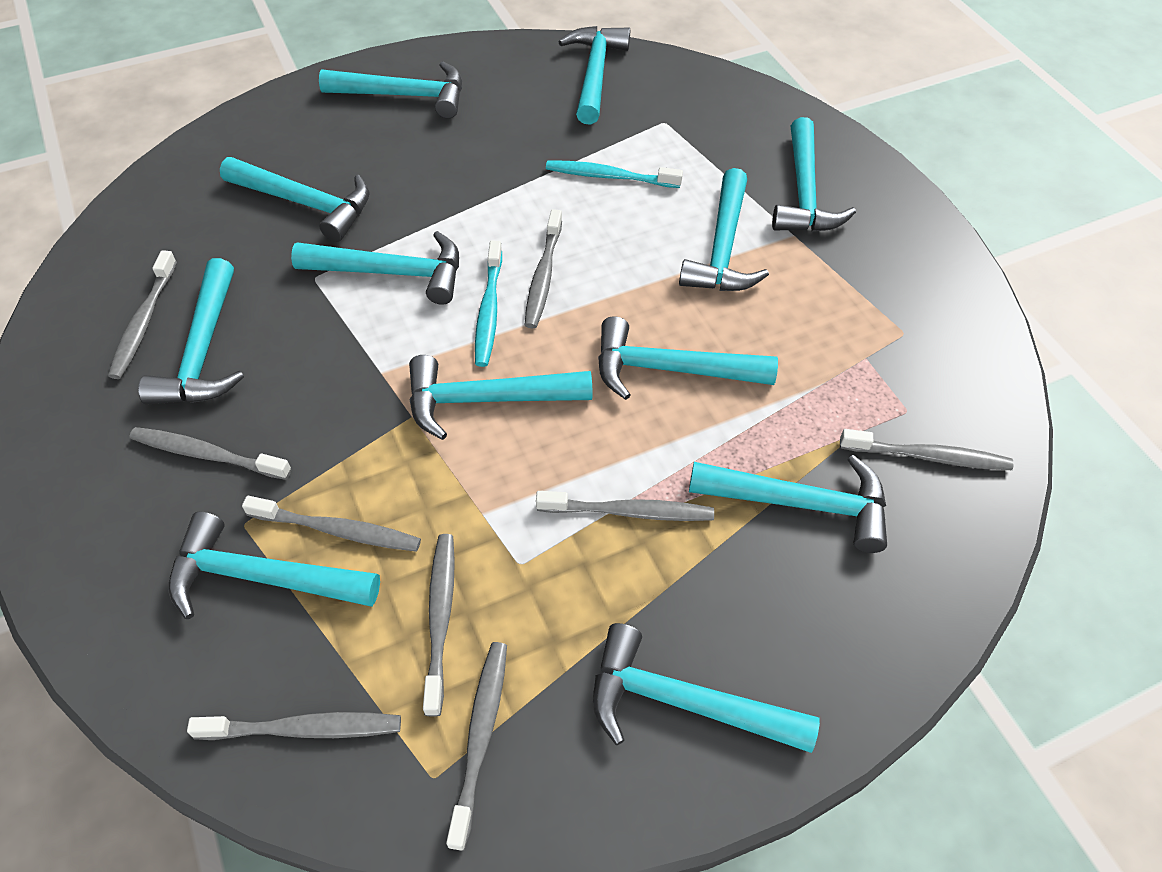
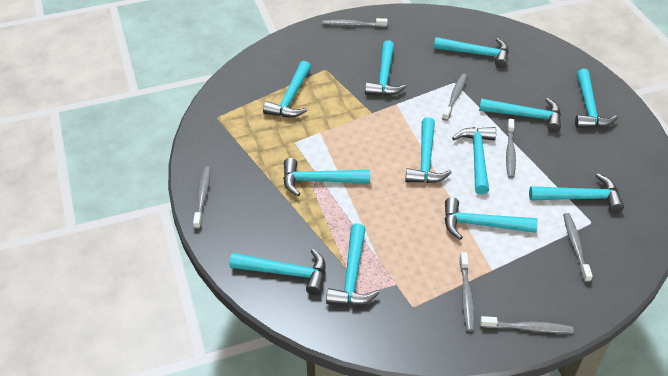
grey toothbrush: 9 -> 7
turquoise toothbrush: 2 -> 0

